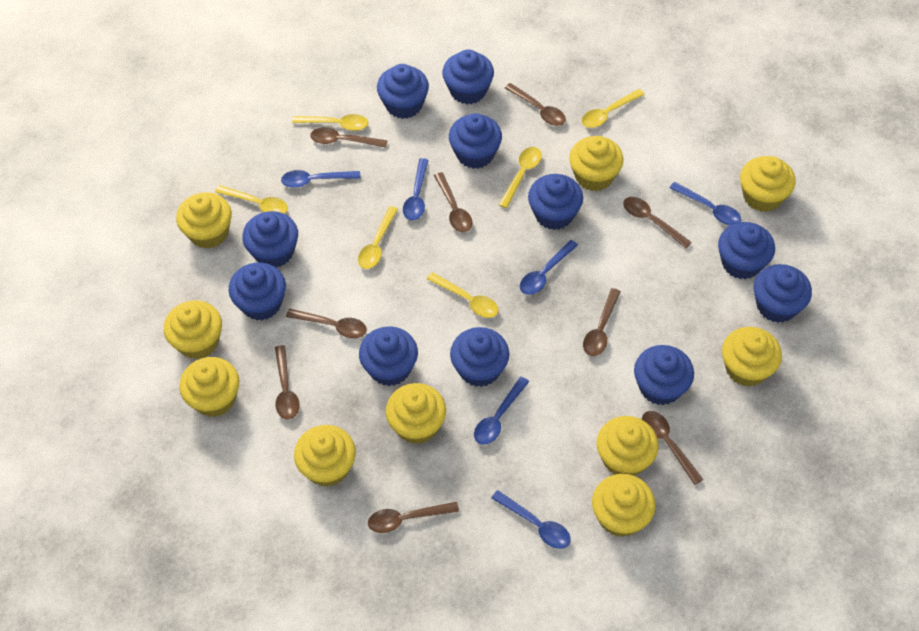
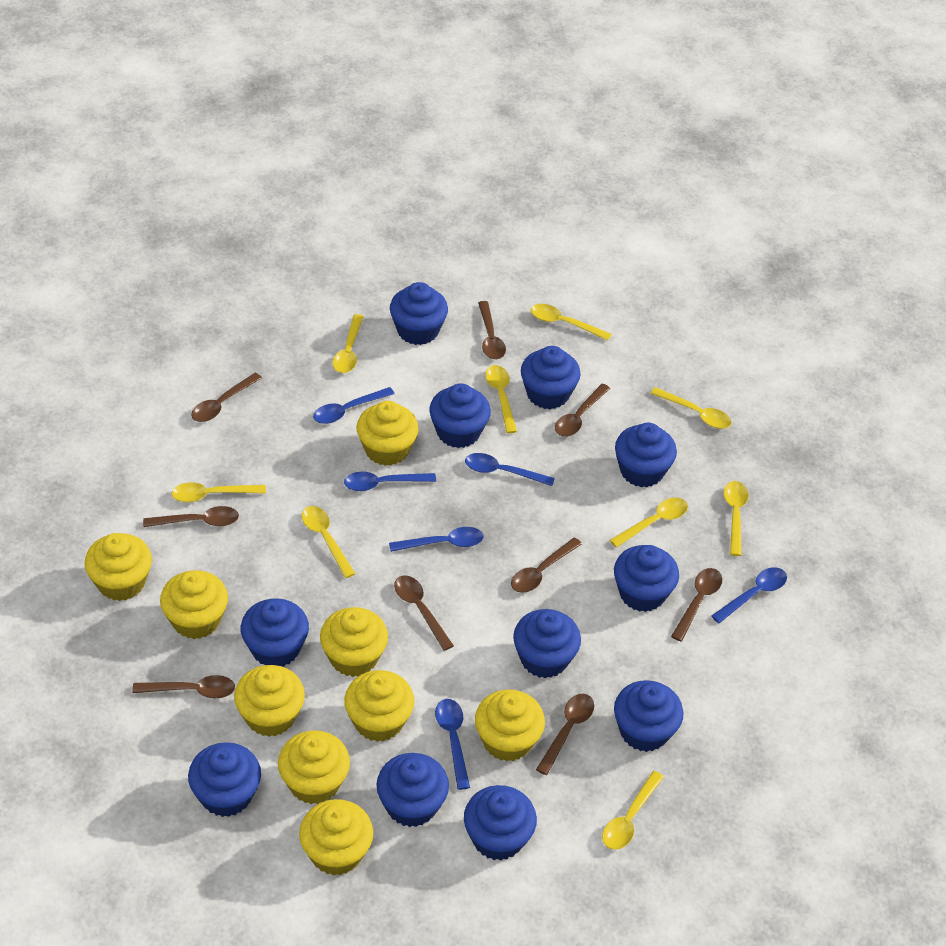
yellow cupcake: 10 -> 9
yellow spoon: 6 -> 9

